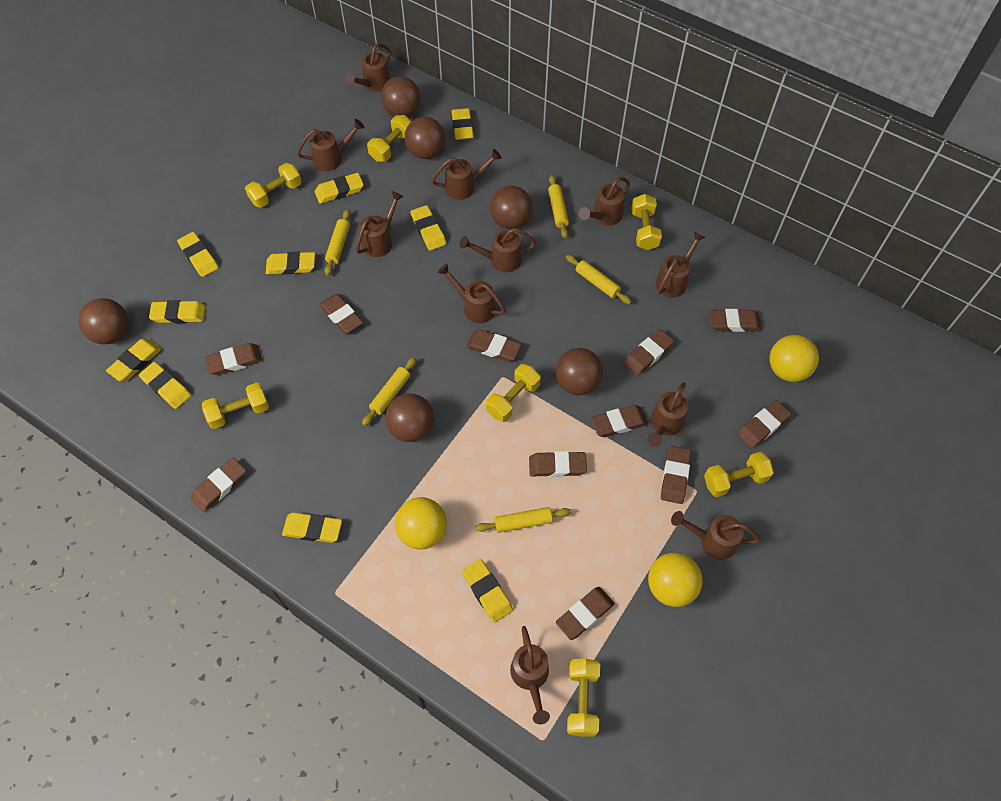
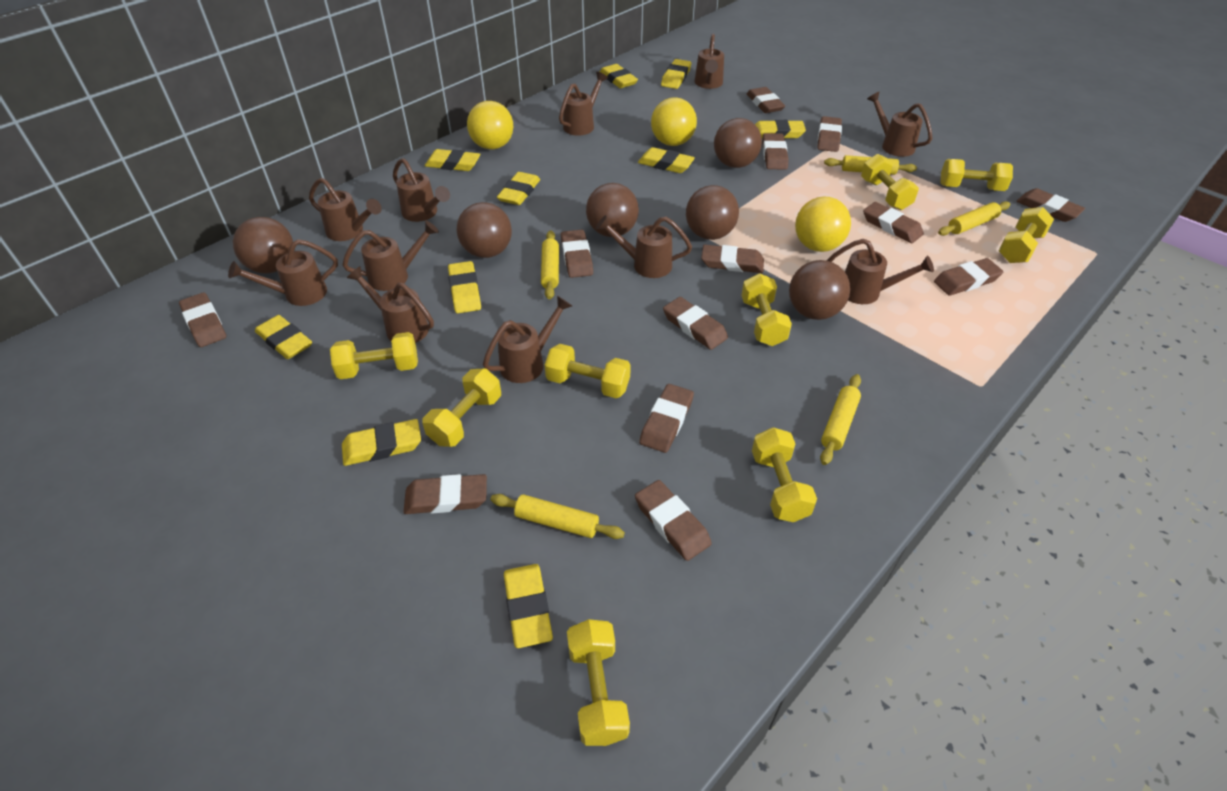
brown eraser: 11 -> 13
yellow dumbbell: 7 -> 9

